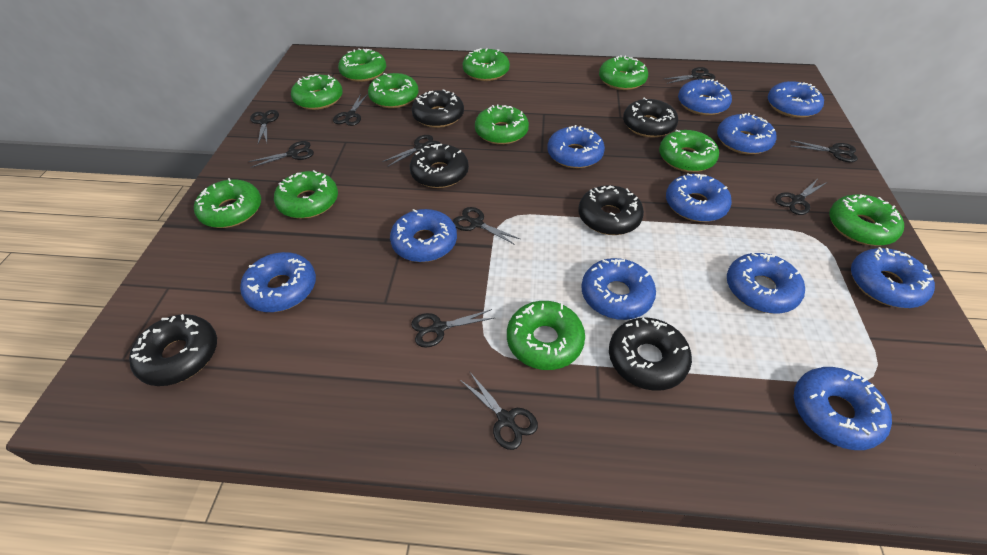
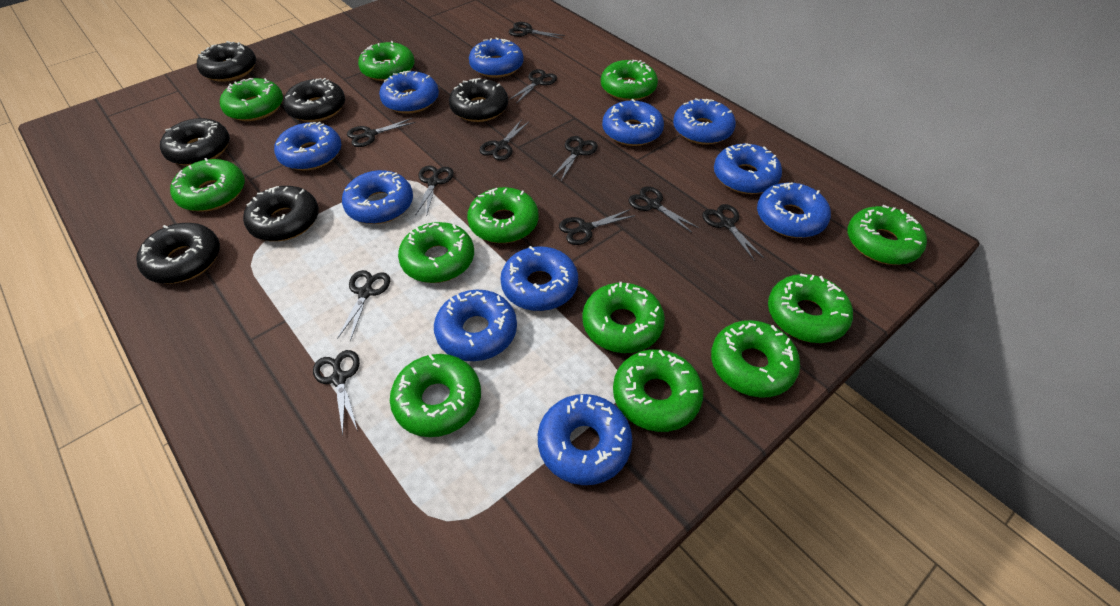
black scissors: 10 -> 11
green donut: 11 -> 12

